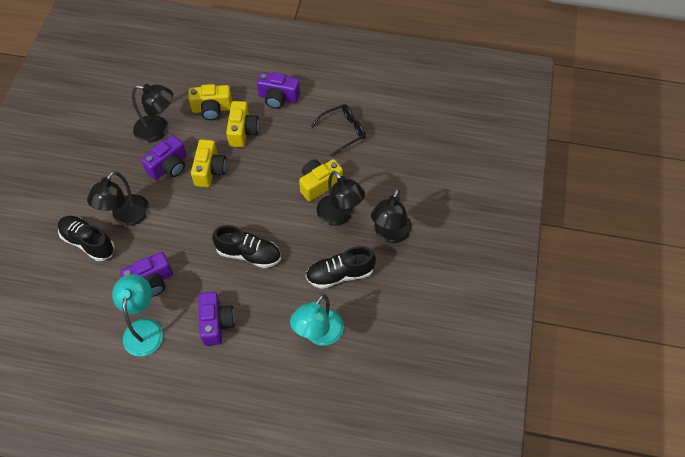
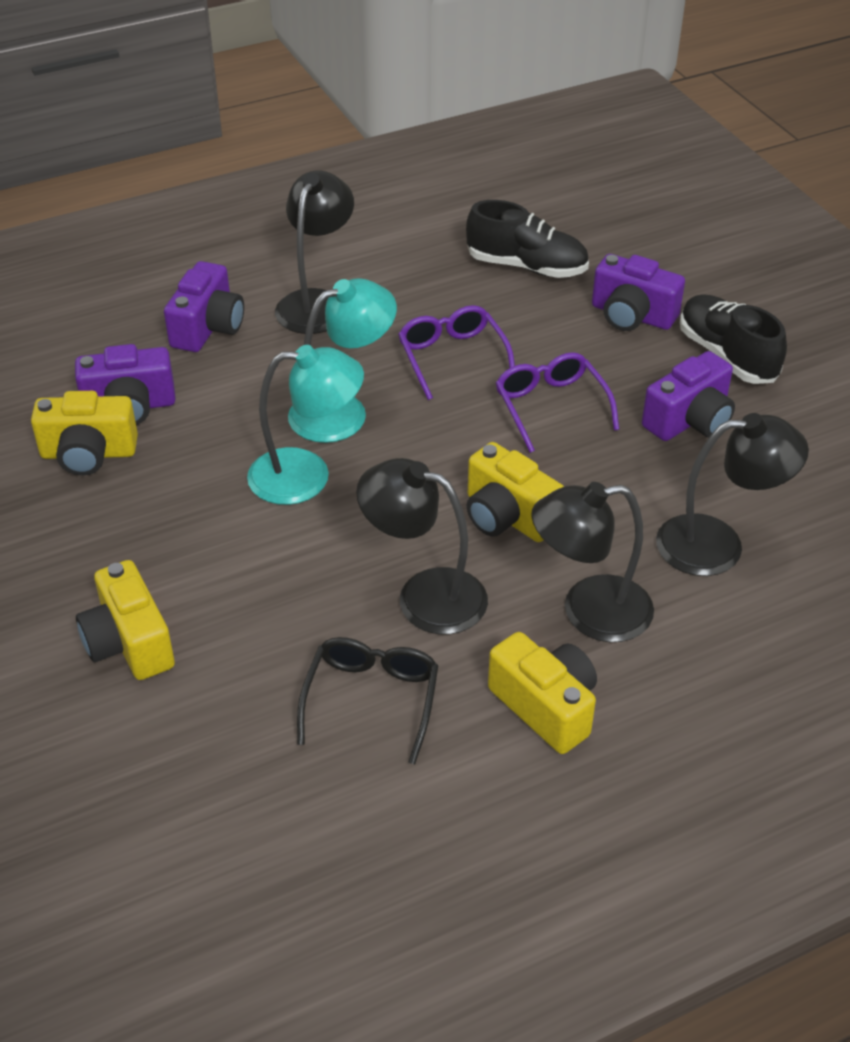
black shoe: 3 -> 2
purple glasses: 0 -> 2

